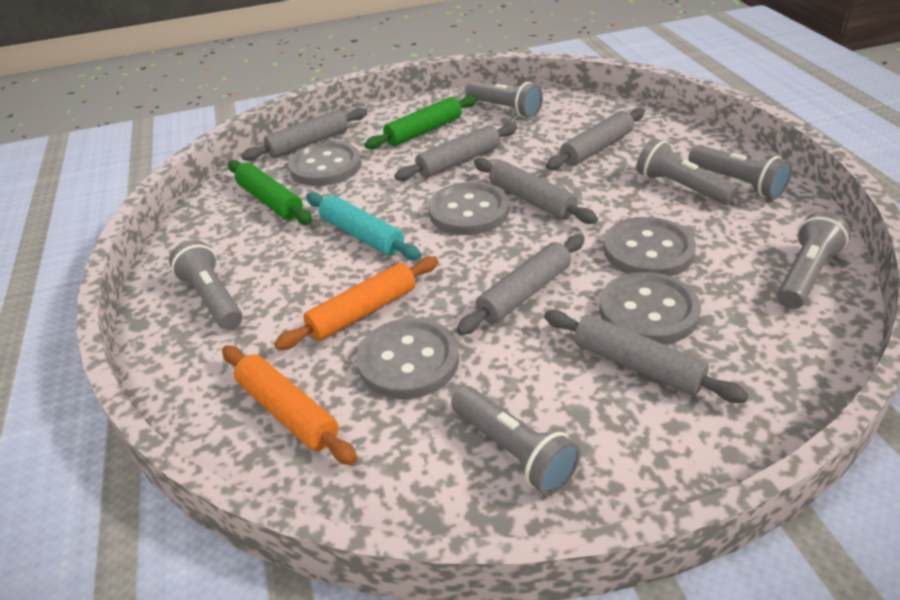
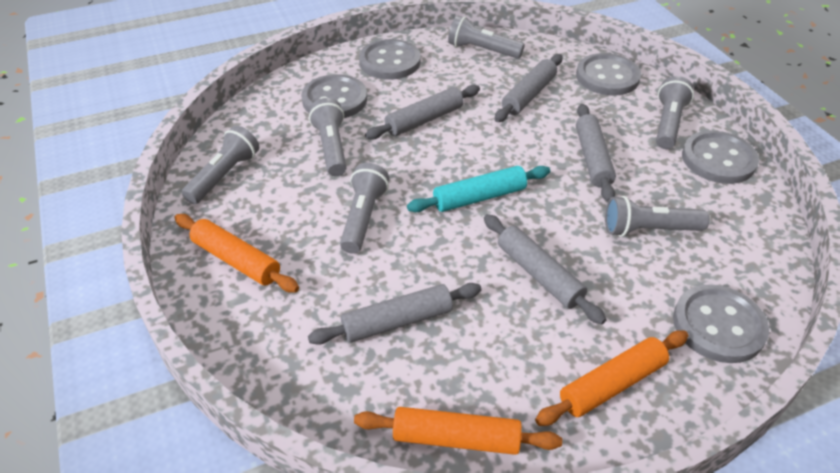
green rolling pin: 2 -> 0
grey rolling pin: 6 -> 5
orange rolling pin: 2 -> 3

